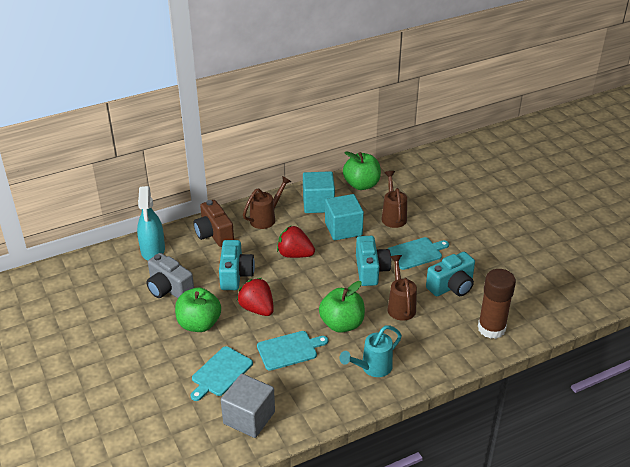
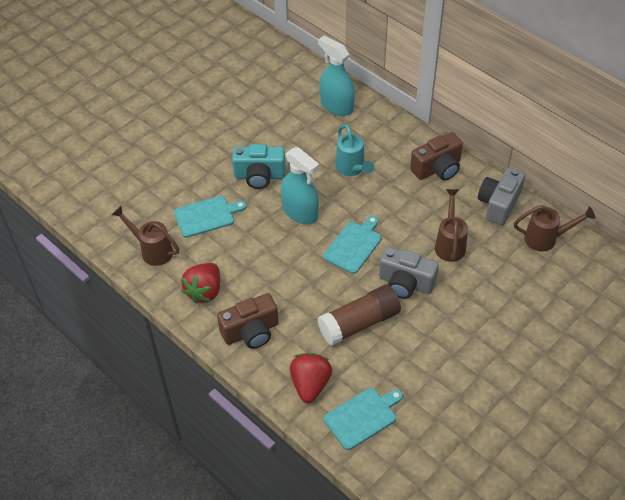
brown camera: 1 -> 2
green apple: 3 -> 0
grey camera: 1 -> 2
grey cube: 1 -> 0
turquoise camera: 3 -> 1
turquoise cube: 2 -> 0
turquoise spray bottle: 1 -> 2

